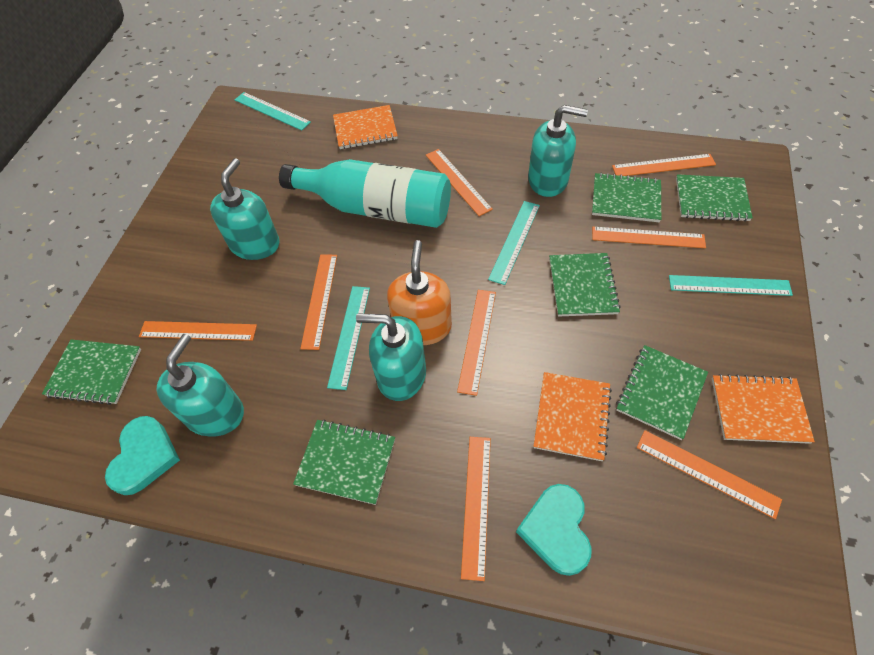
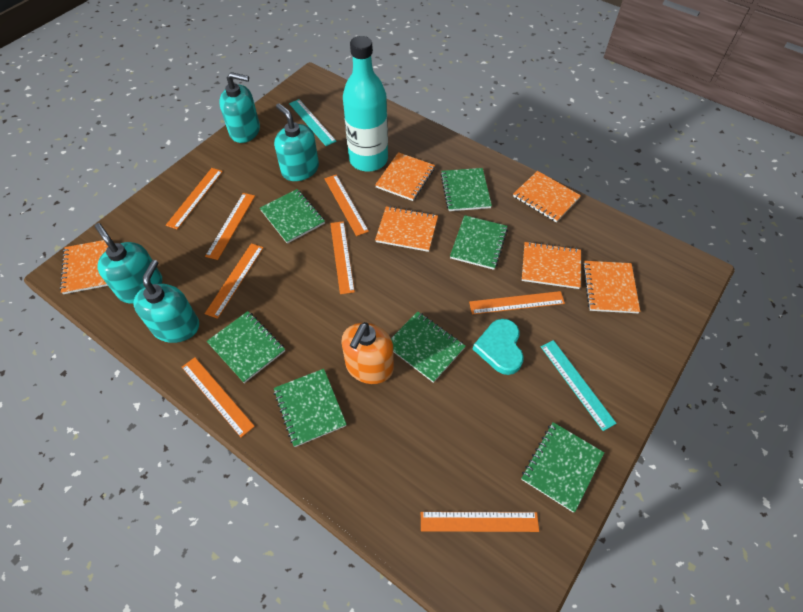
green notebook: 6 -> 7
orange notebook: 3 -> 6
turquoise heart: 2 -> 1
turquoise ruler: 4 -> 2

